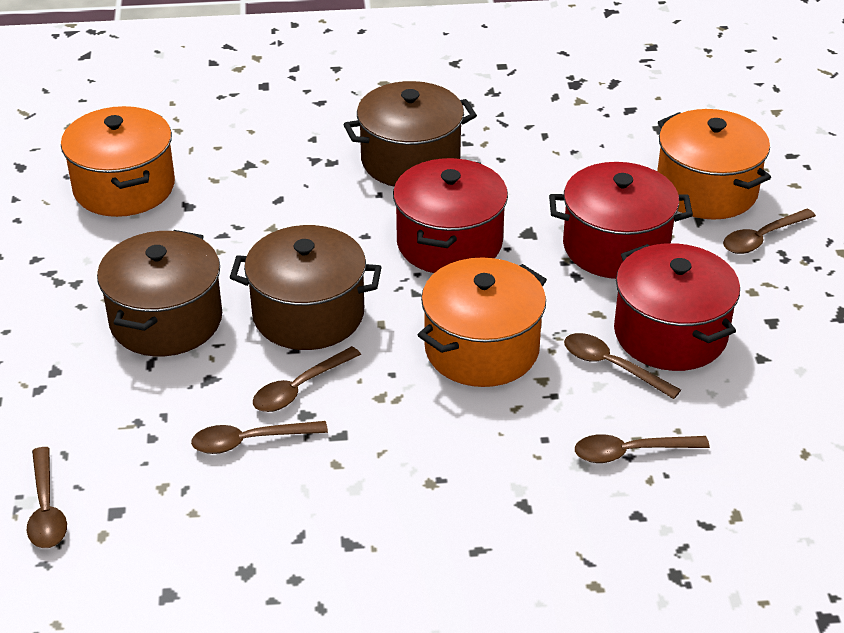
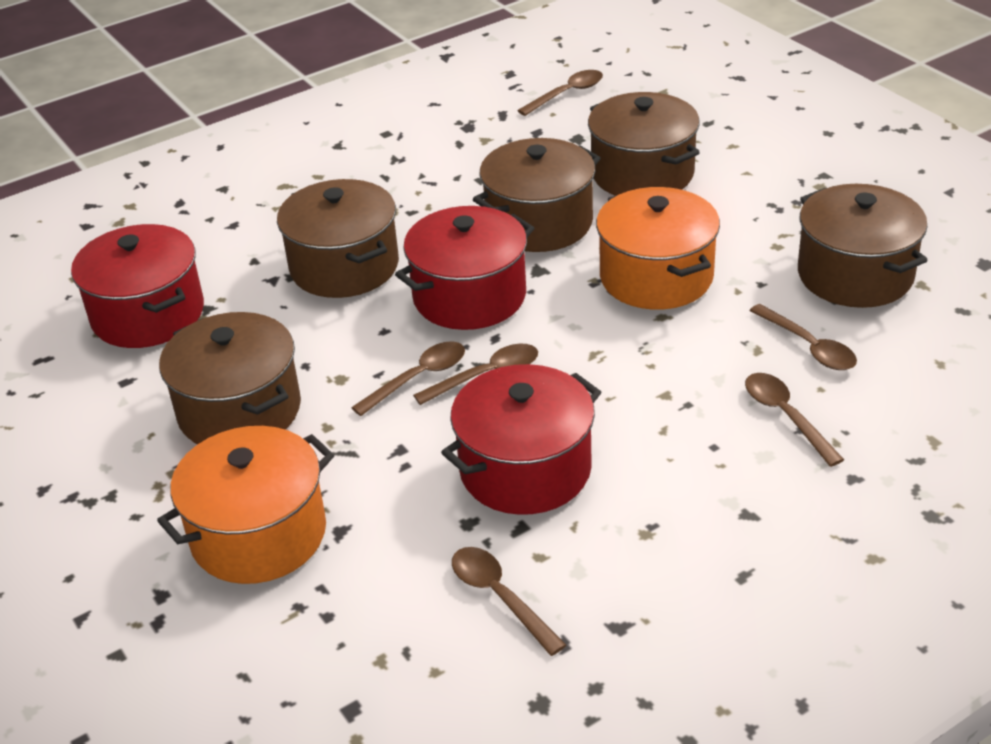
brown pot: 3 -> 5
orange pot: 3 -> 2

